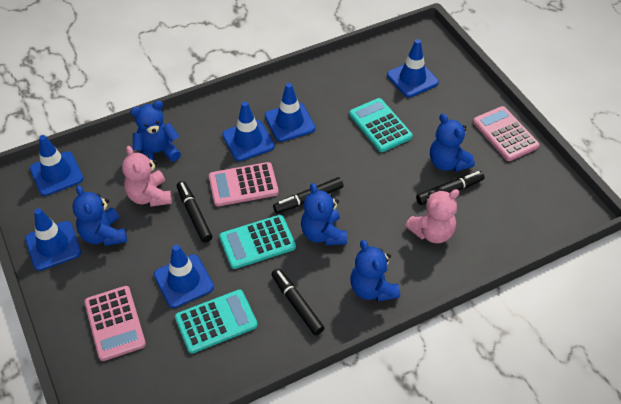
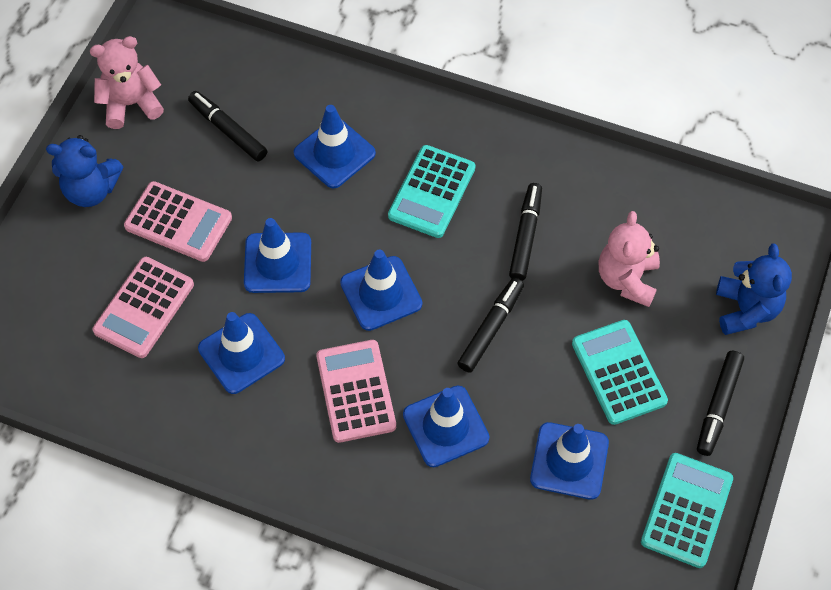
blue teddy bear: 5 -> 2

